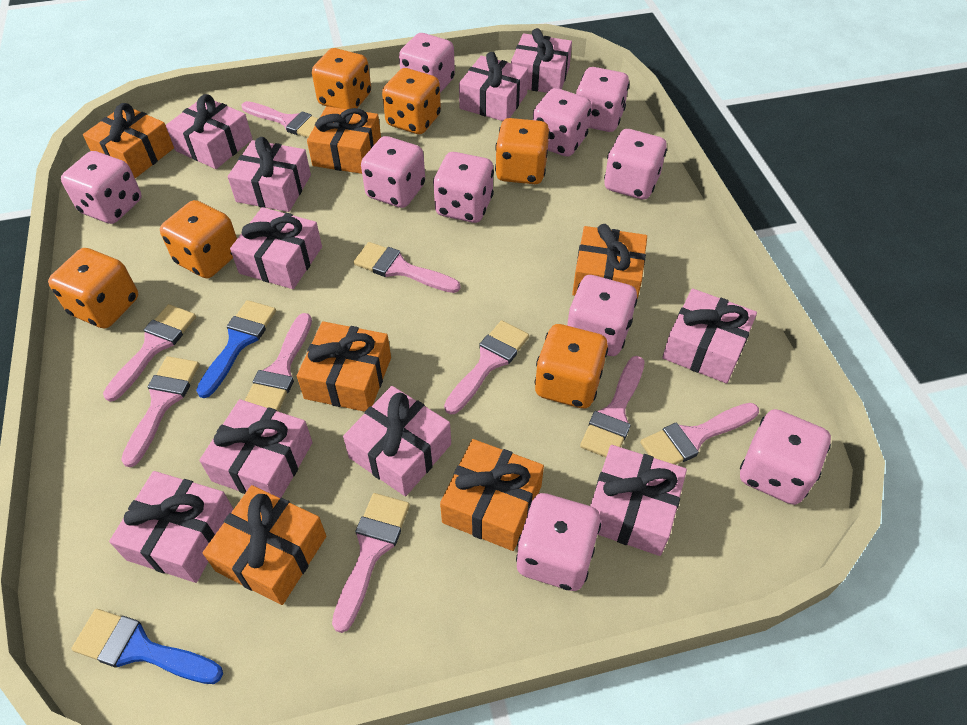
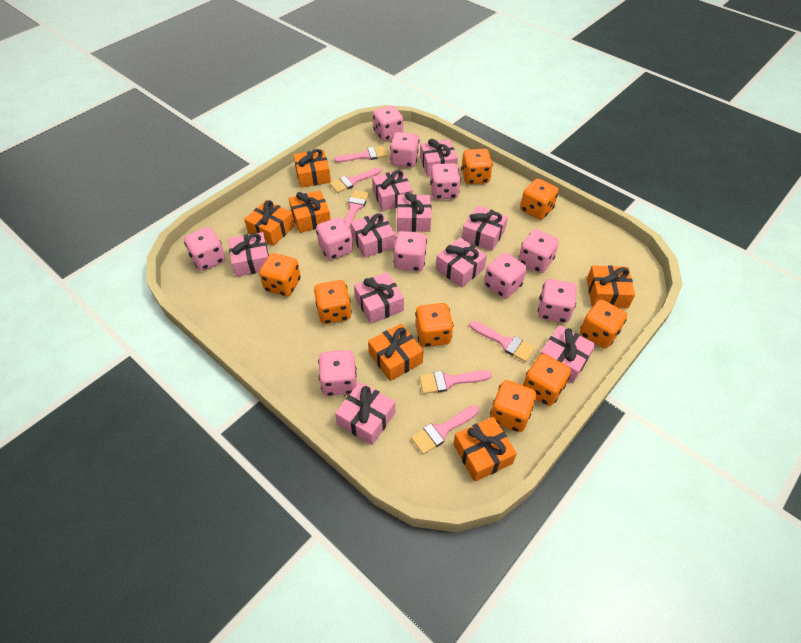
blue brush: 2 -> 0
orange dice: 6 -> 8
pink brush: 9 -> 6

